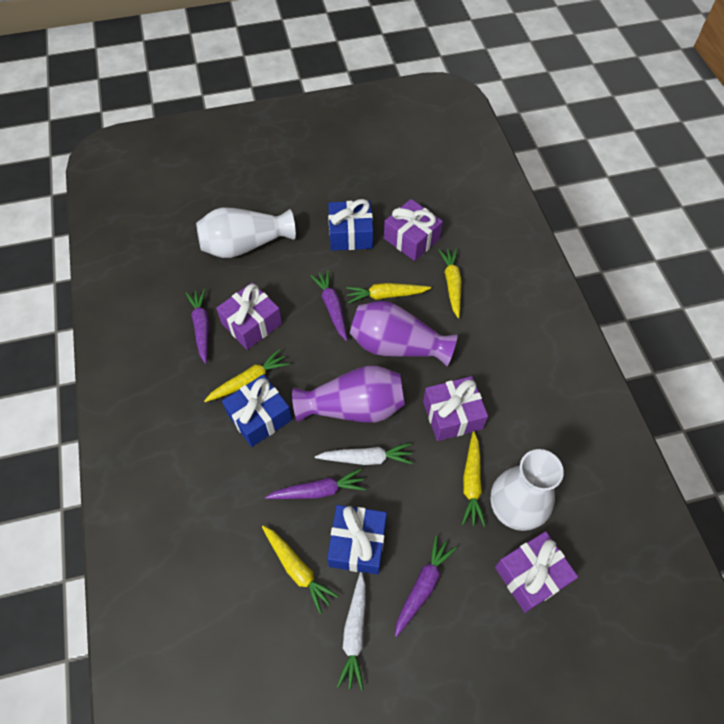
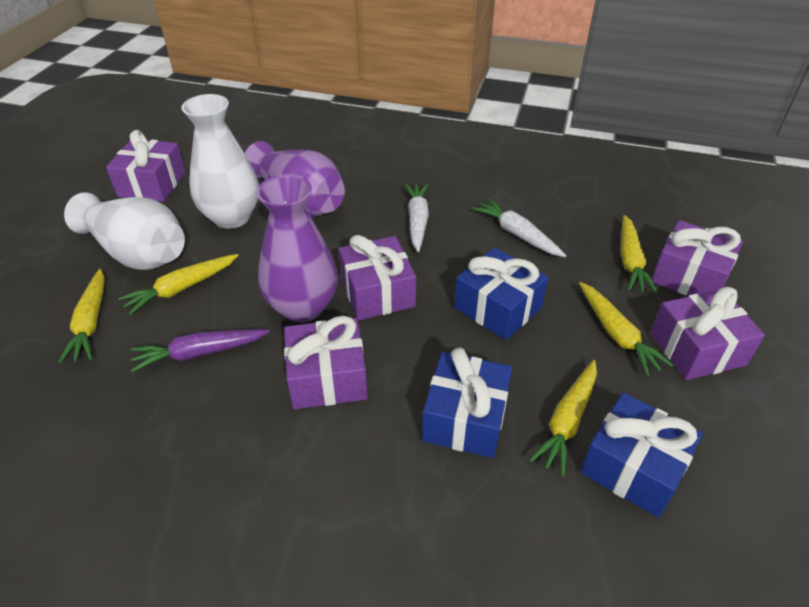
purple carrot: 4 -> 1
purple gift: 4 -> 5

